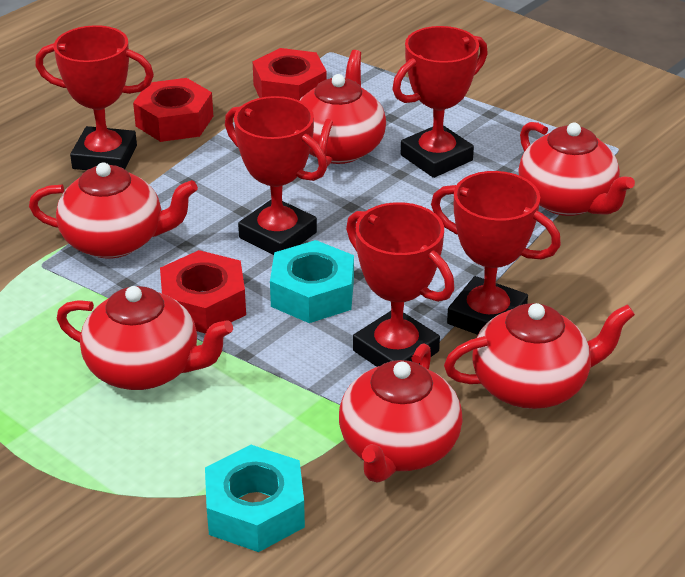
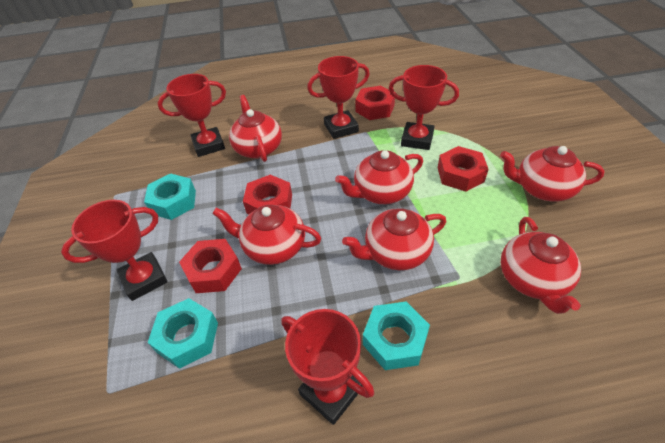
red nut: 3 -> 4
turquoise nut: 2 -> 3

